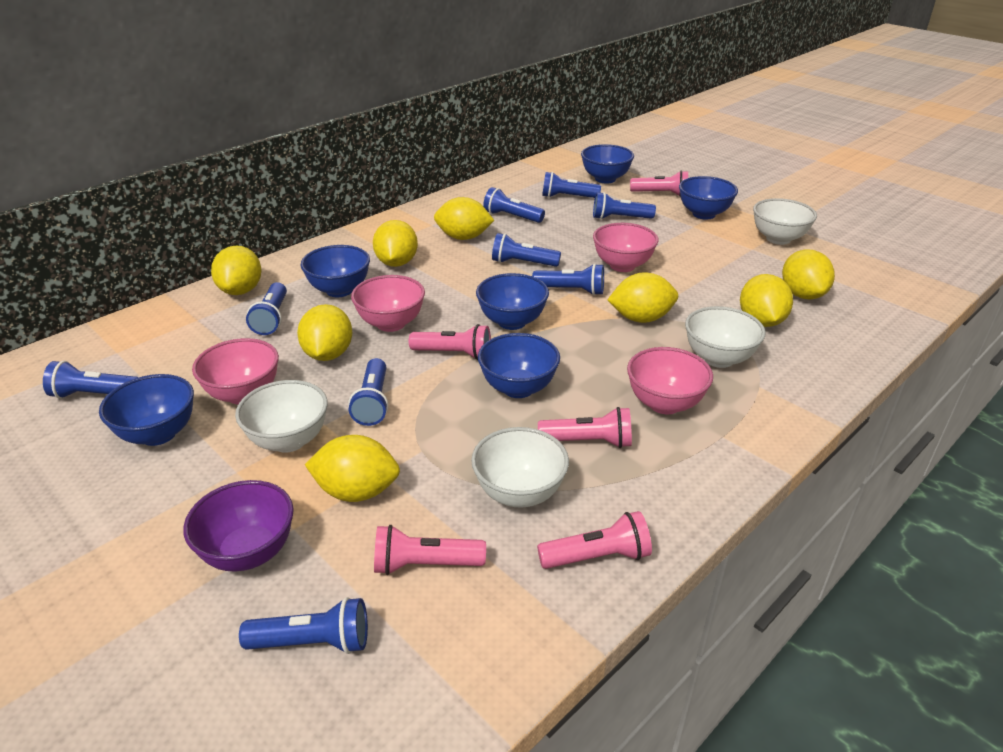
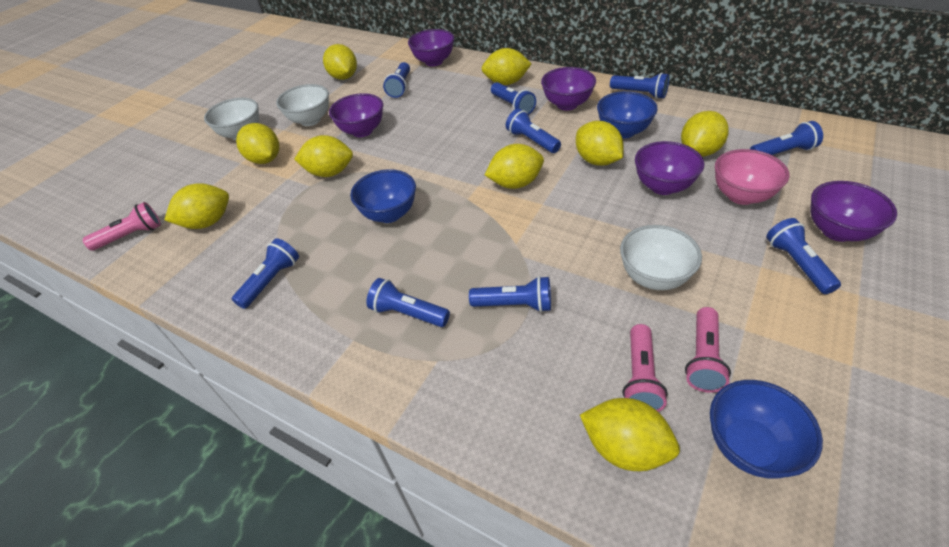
blue bowl: 6 -> 3
pink bowl: 4 -> 1
pink flashlight: 5 -> 3
purple bowl: 1 -> 5
white bowl: 4 -> 3
yellow lemon: 8 -> 9

